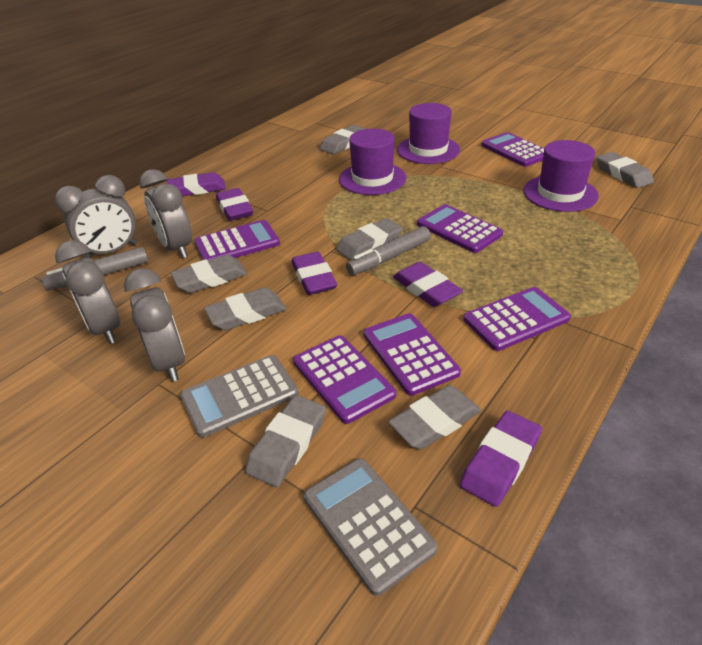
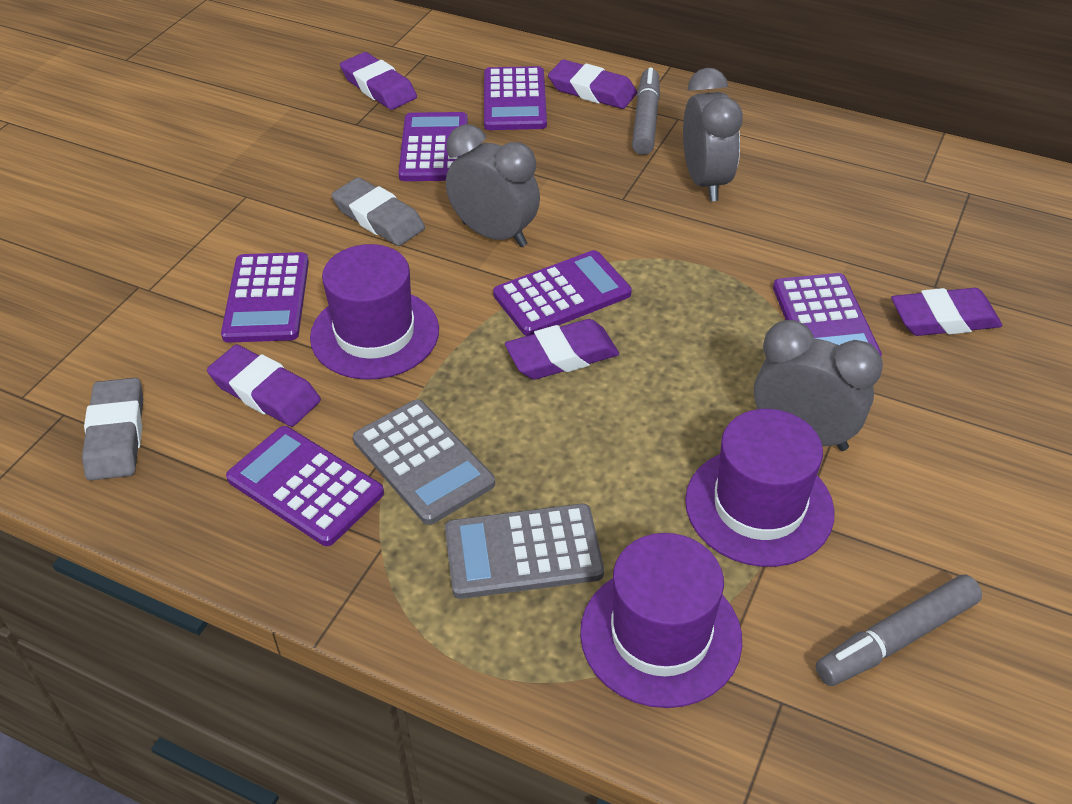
grey clock: 4 -> 3
grey eraser: 7 -> 2

